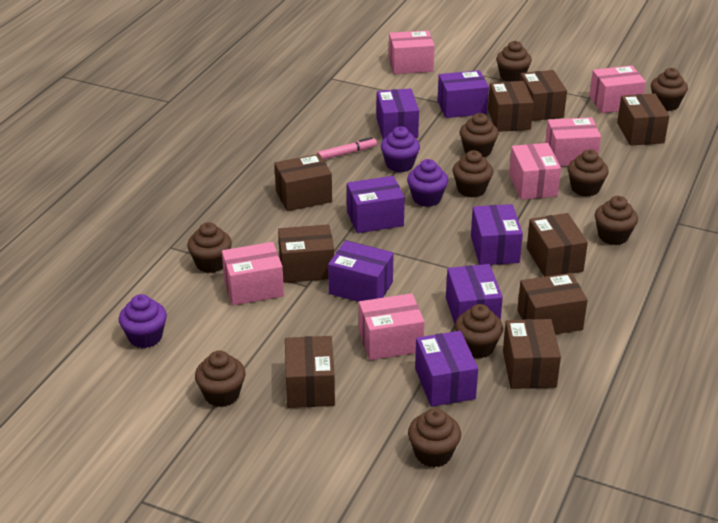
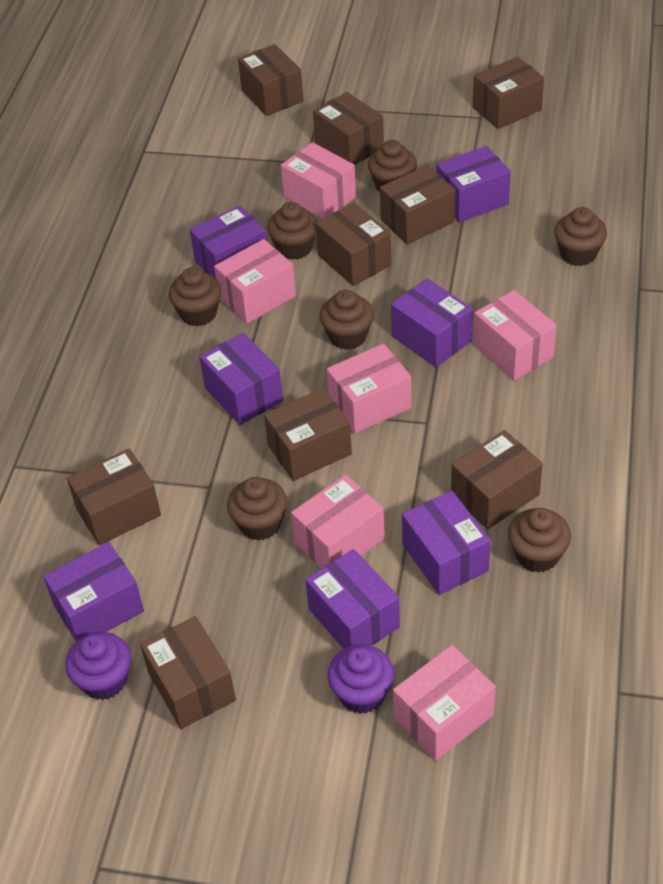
brown cupcake: 10 -> 7
pink marker: 1 -> 0
purple cupcake: 3 -> 2

